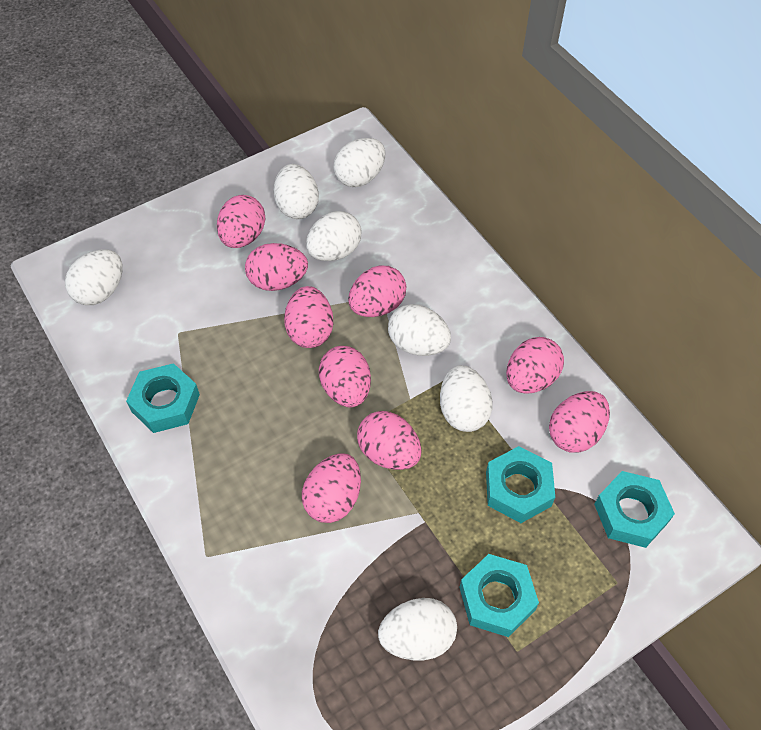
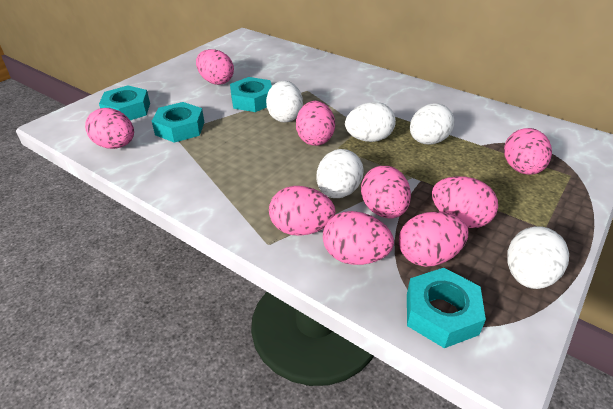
white egg: 7 -> 5

